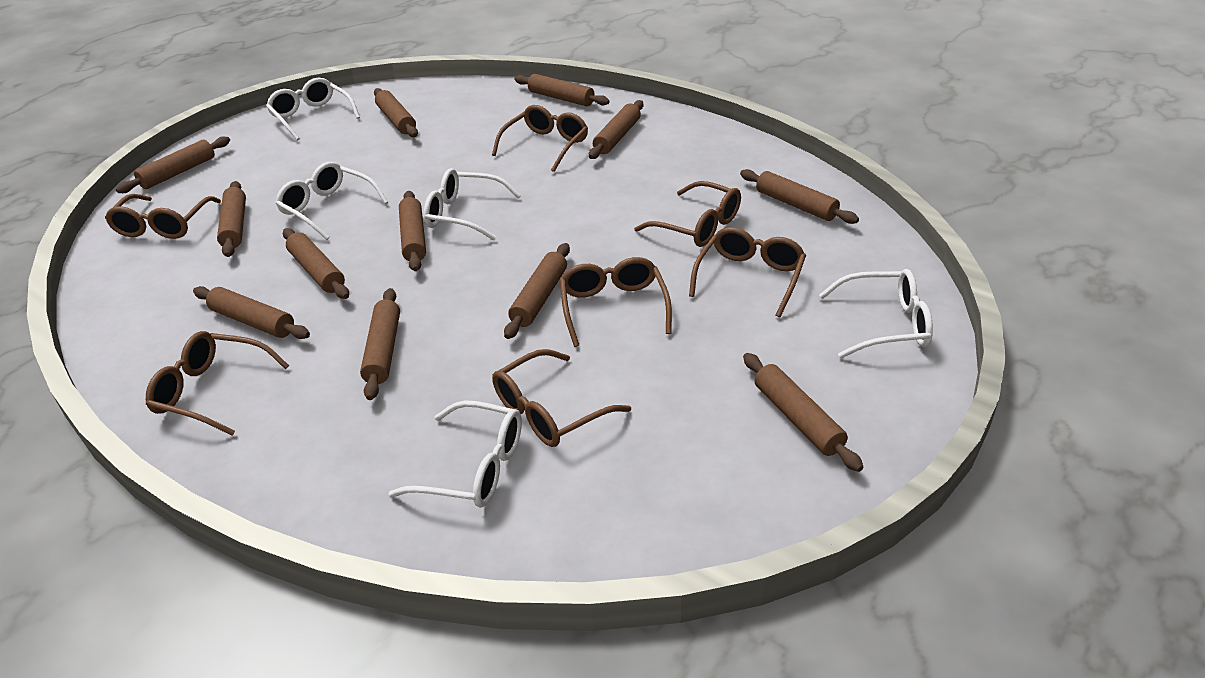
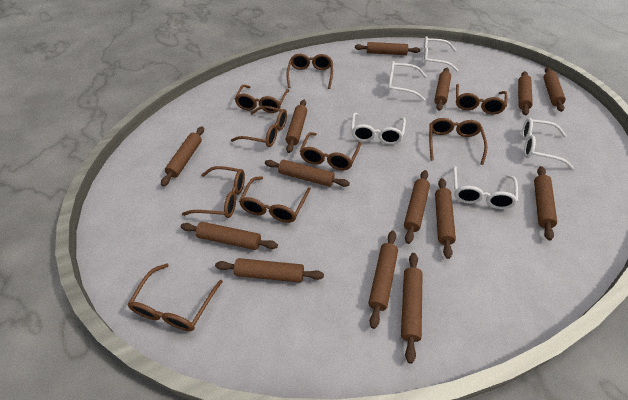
brown glasses: 7 -> 9
brown rolling pin: 12 -> 14

